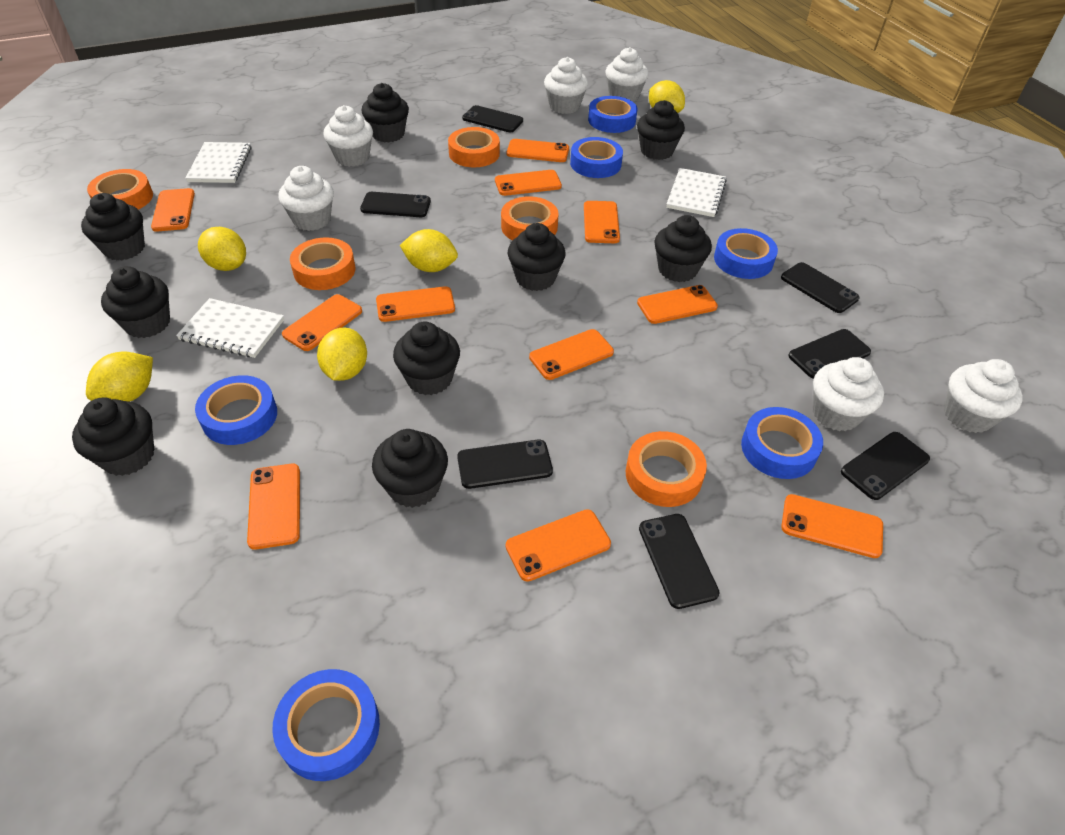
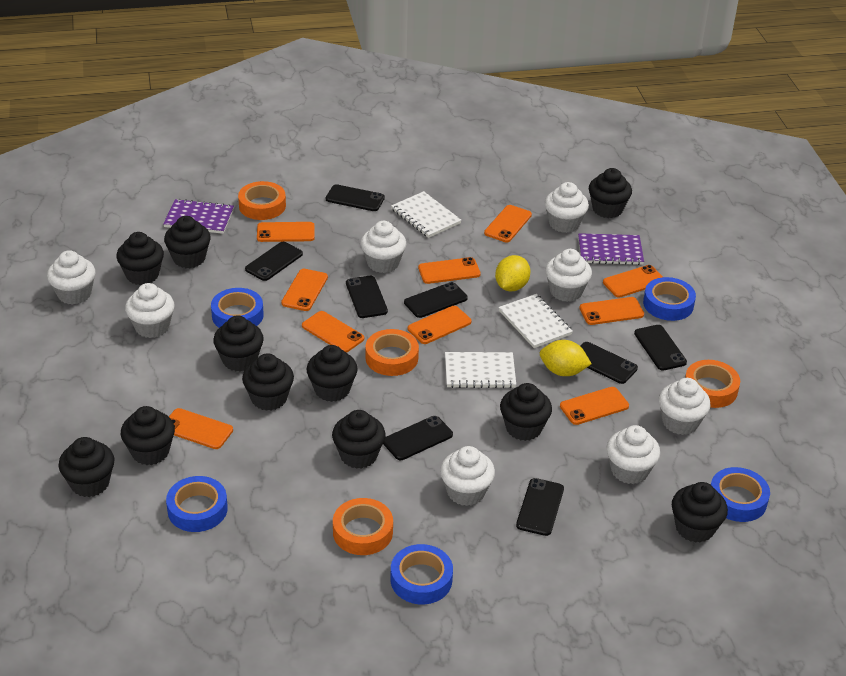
black cupcake: 9 -> 11
black phone: 7 -> 8
blue tape: 6 -> 5
orange phone: 11 -> 10
orange tape: 5 -> 4
purple notebook: 0 -> 2
white cupcake: 6 -> 8
yellow lemon: 5 -> 2

